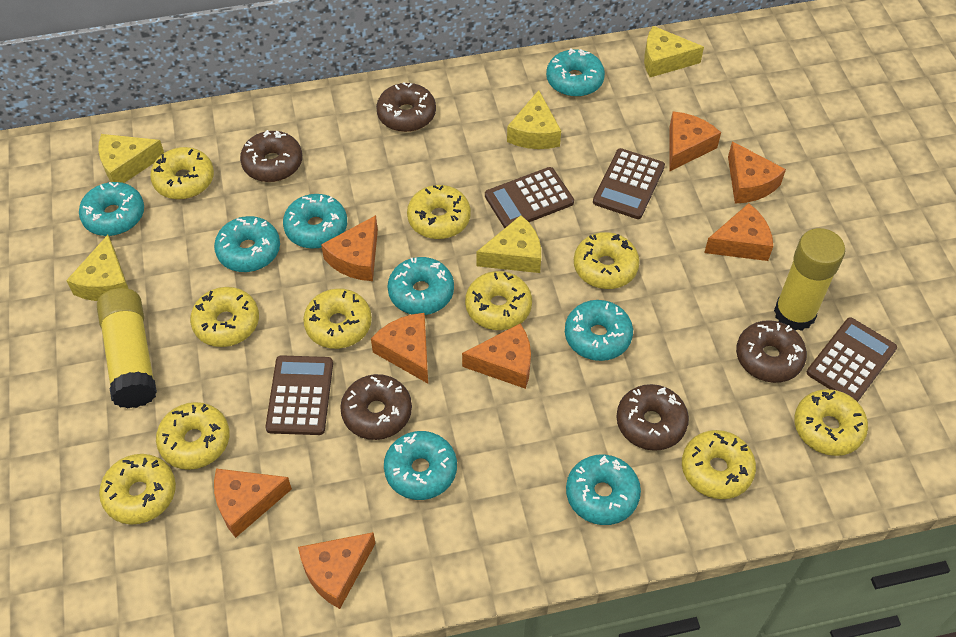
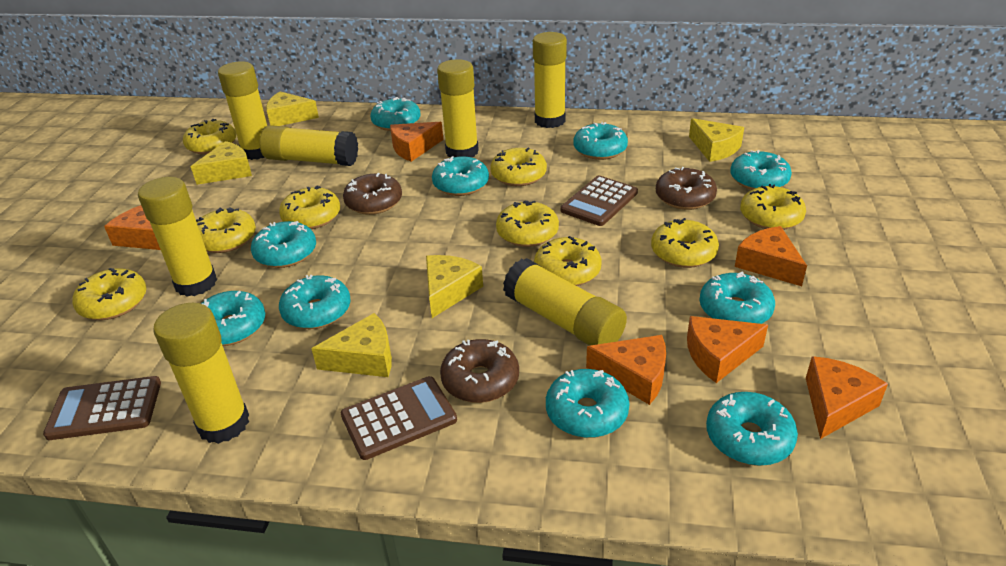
brown calculator: 4 -> 3
brown donut: 5 -> 3
orange cheese: 8 -> 6
turquoise donut: 8 -> 10
yellow donut: 10 -> 9
yellow glue stick: 2 -> 7

